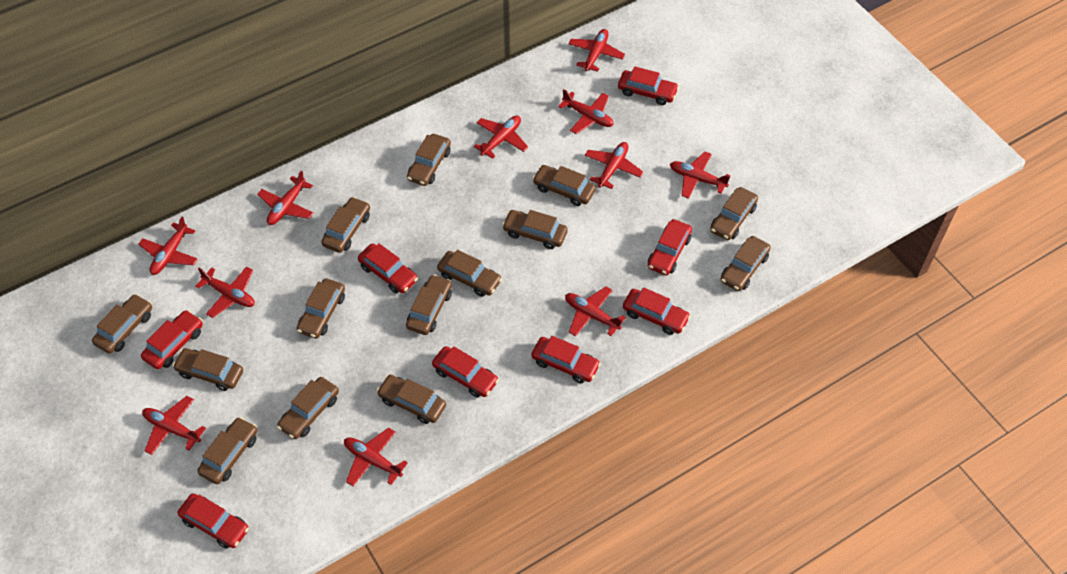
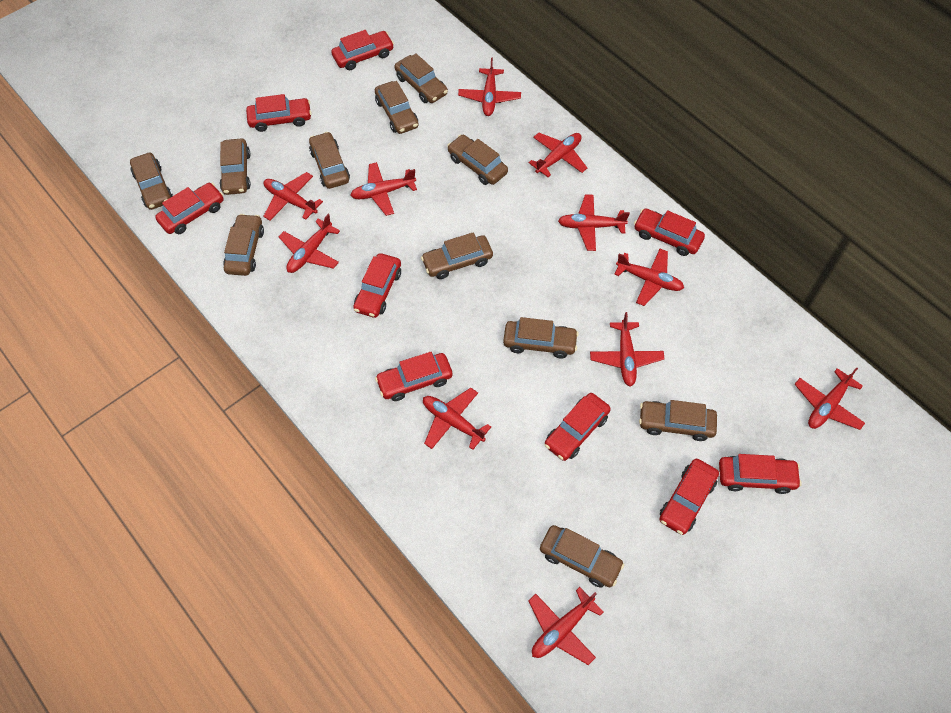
brown car: 14 -> 11
red car: 8 -> 9

